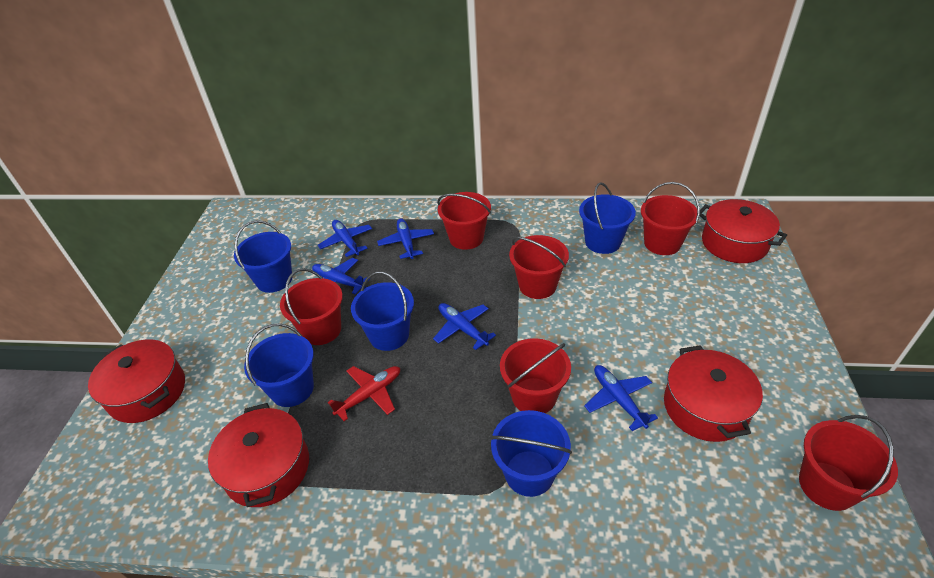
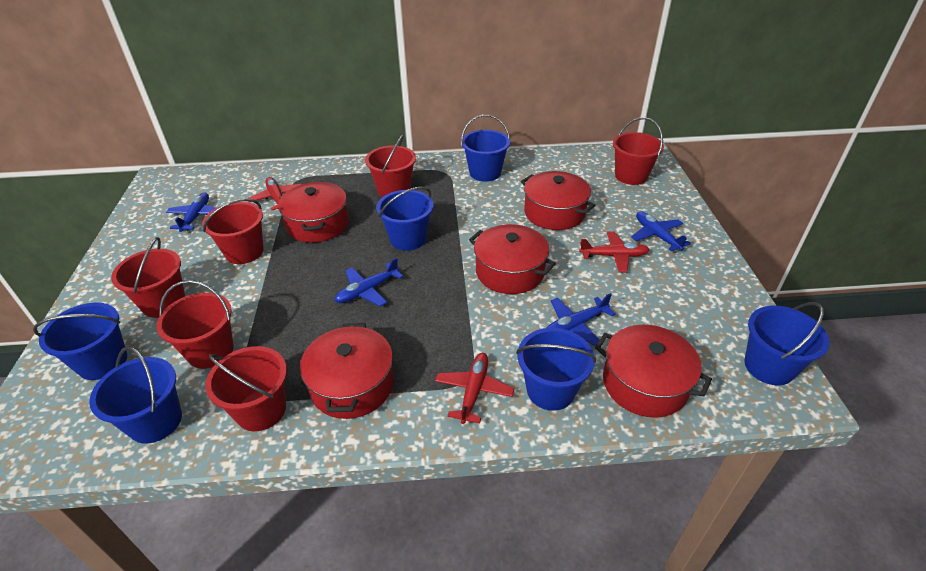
blue bucket: 5 -> 6
blue plane: 5 -> 4
red plane: 1 -> 3
red pot: 4 -> 5

